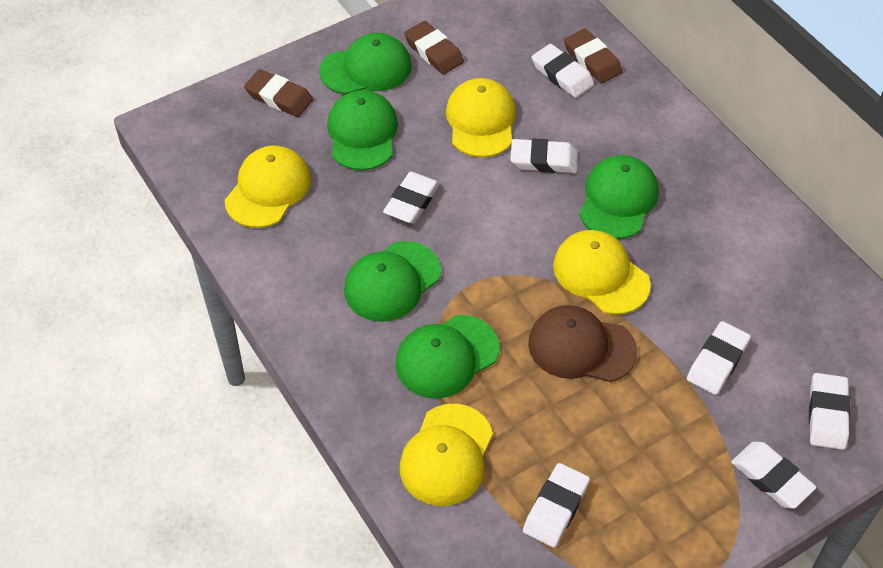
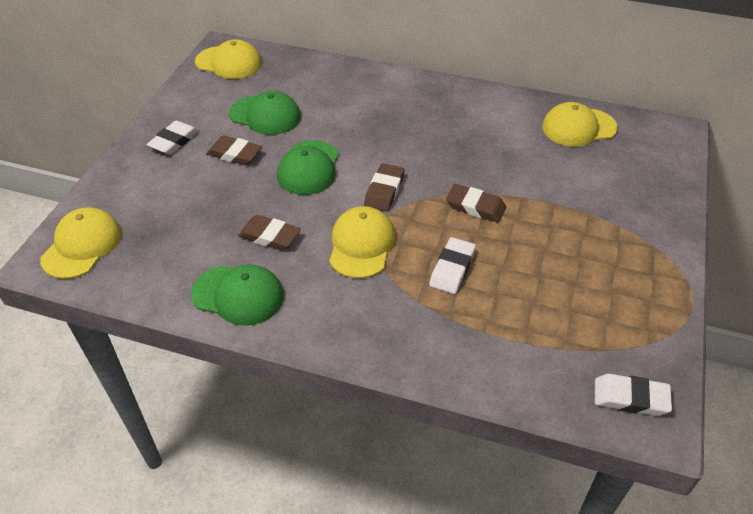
brown cap: 1 -> 0
brown eraser: 3 -> 4
green cap: 5 -> 3
white eraser: 7 -> 3

